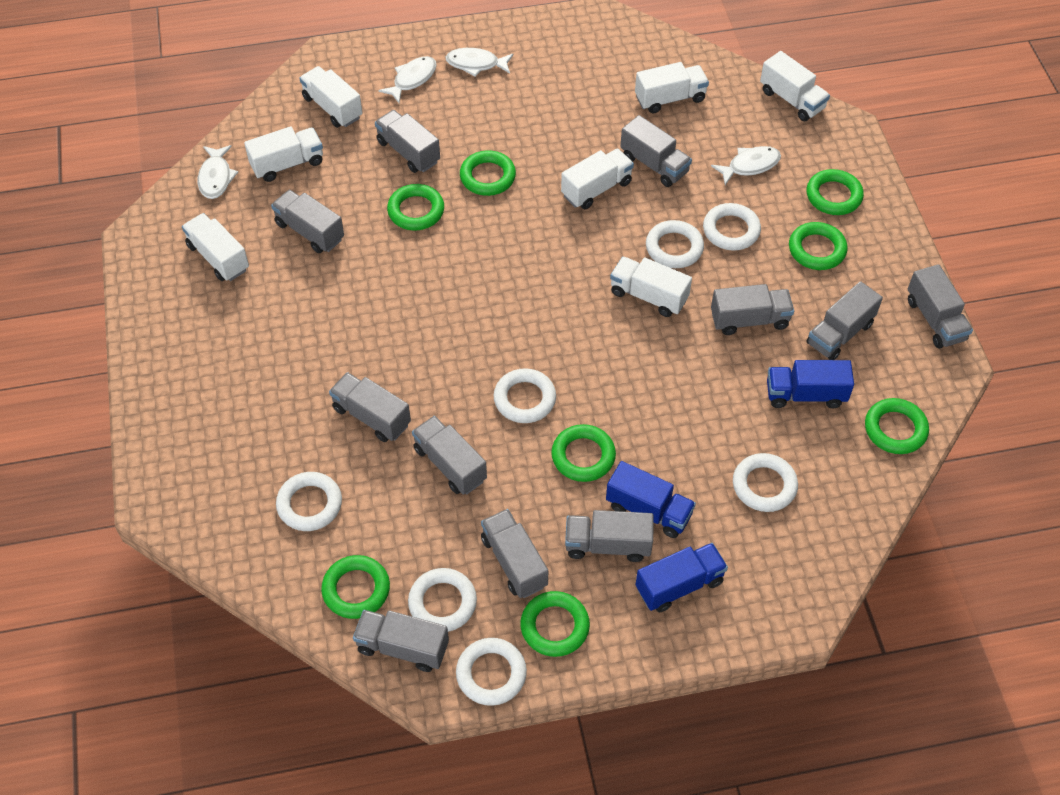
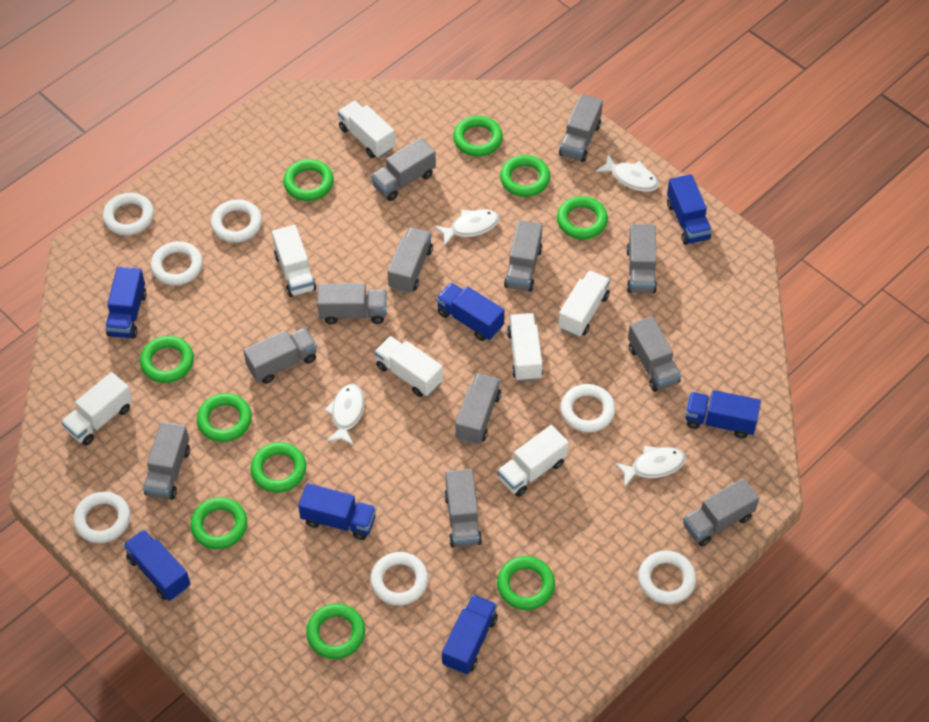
blue truck: 3 -> 7
green ring: 8 -> 10
grey truck: 11 -> 12

